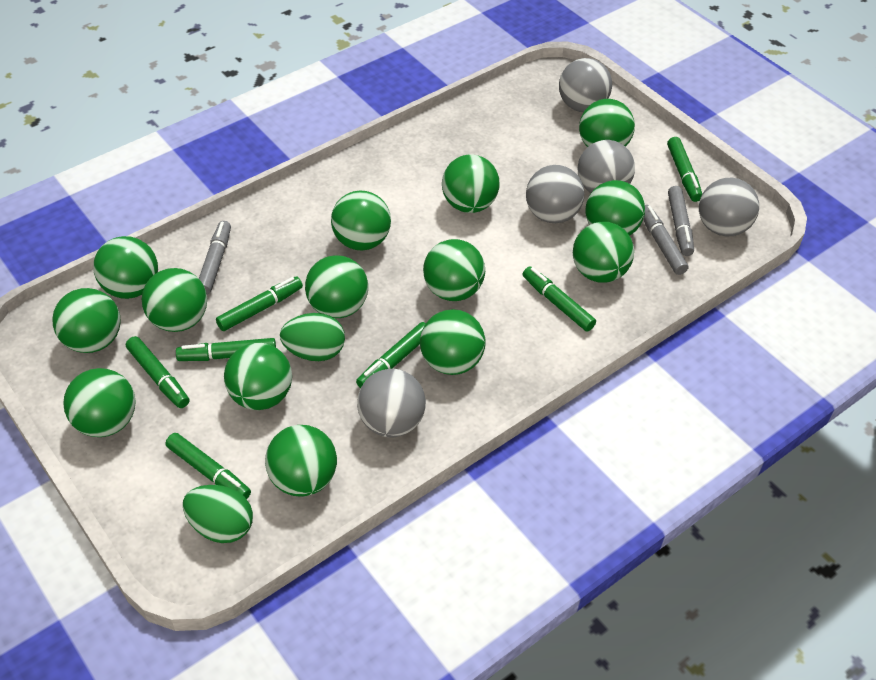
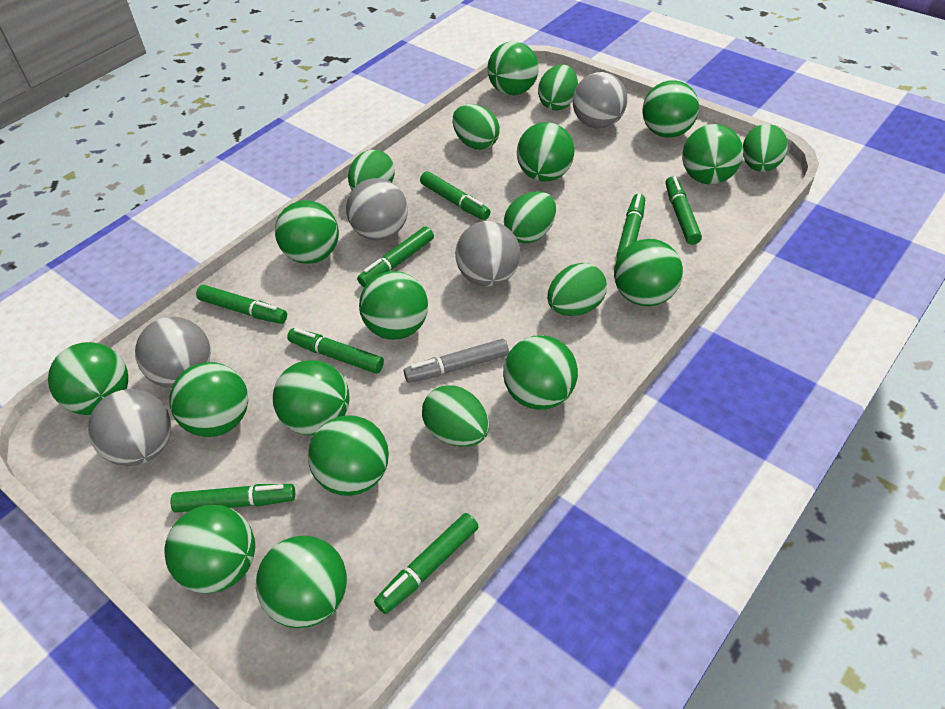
green egg: 2 -> 7
green marker: 7 -> 8
grey marker: 3 -> 1

